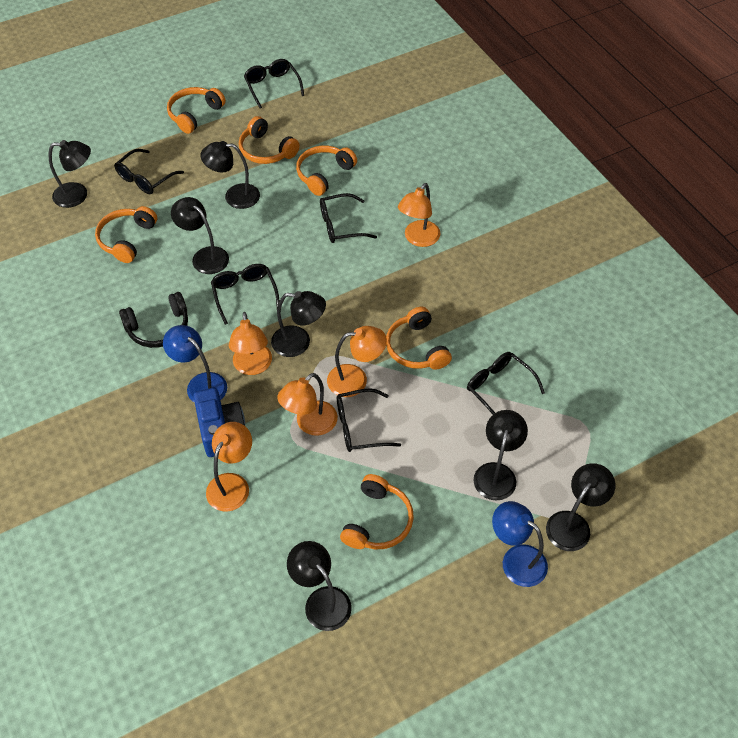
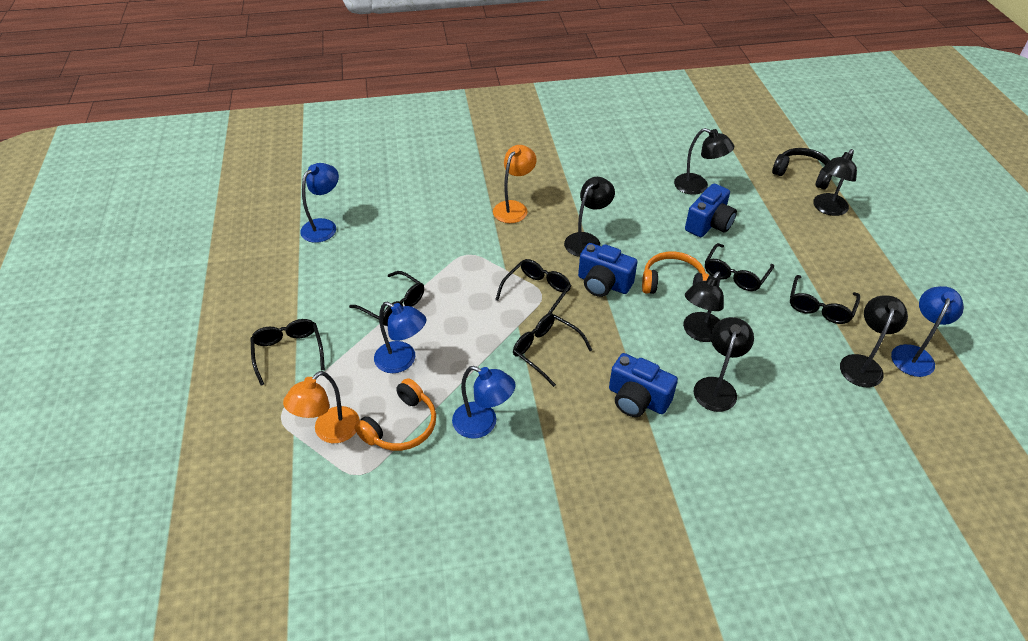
black lamp: 7 -> 6
blue camera: 1 -> 3
blue lamp: 2 -> 4
orange headphones: 6 -> 2
orange lamp: 5 -> 2

